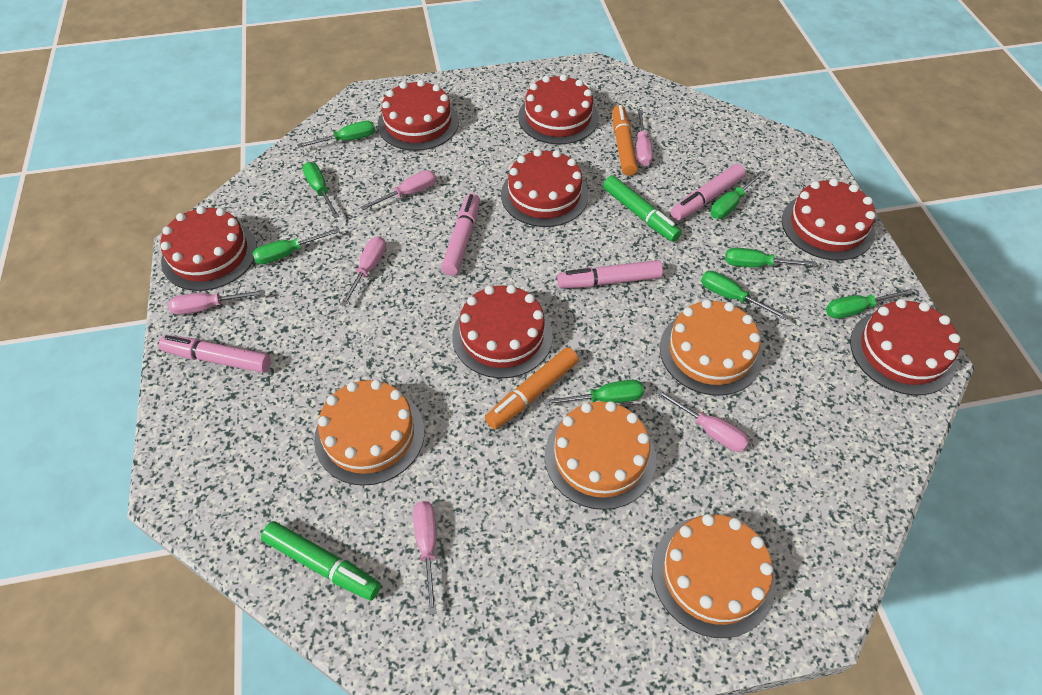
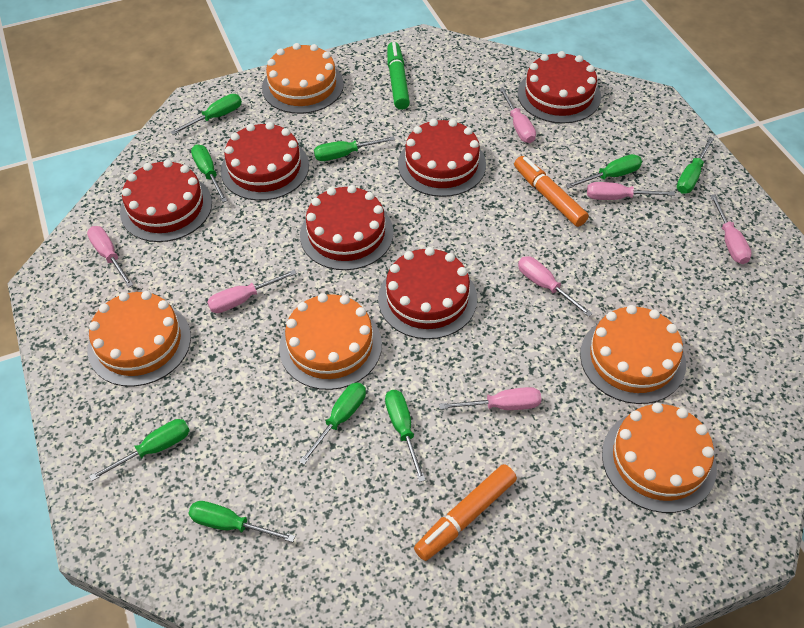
green marker: 2 -> 1
green screwdriver: 8 -> 9
orange cake: 4 -> 5
pink marker: 4 -> 0
pink screwdriver: 6 -> 7
red cake: 7 -> 6

